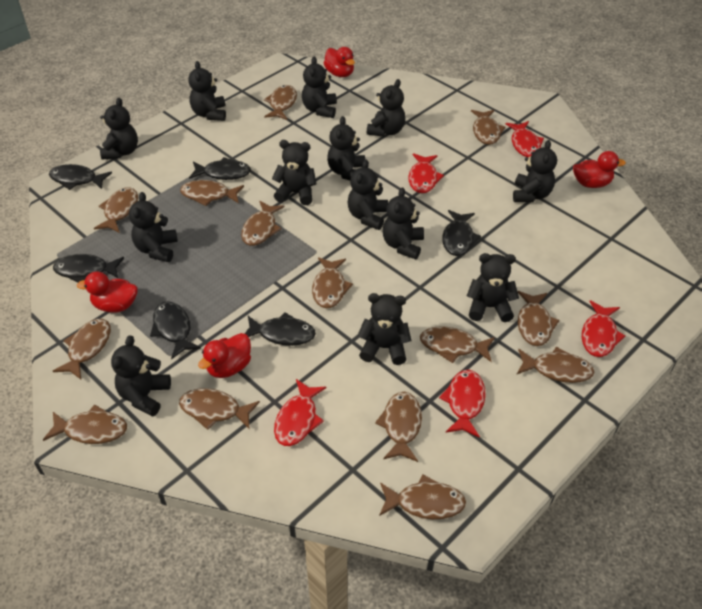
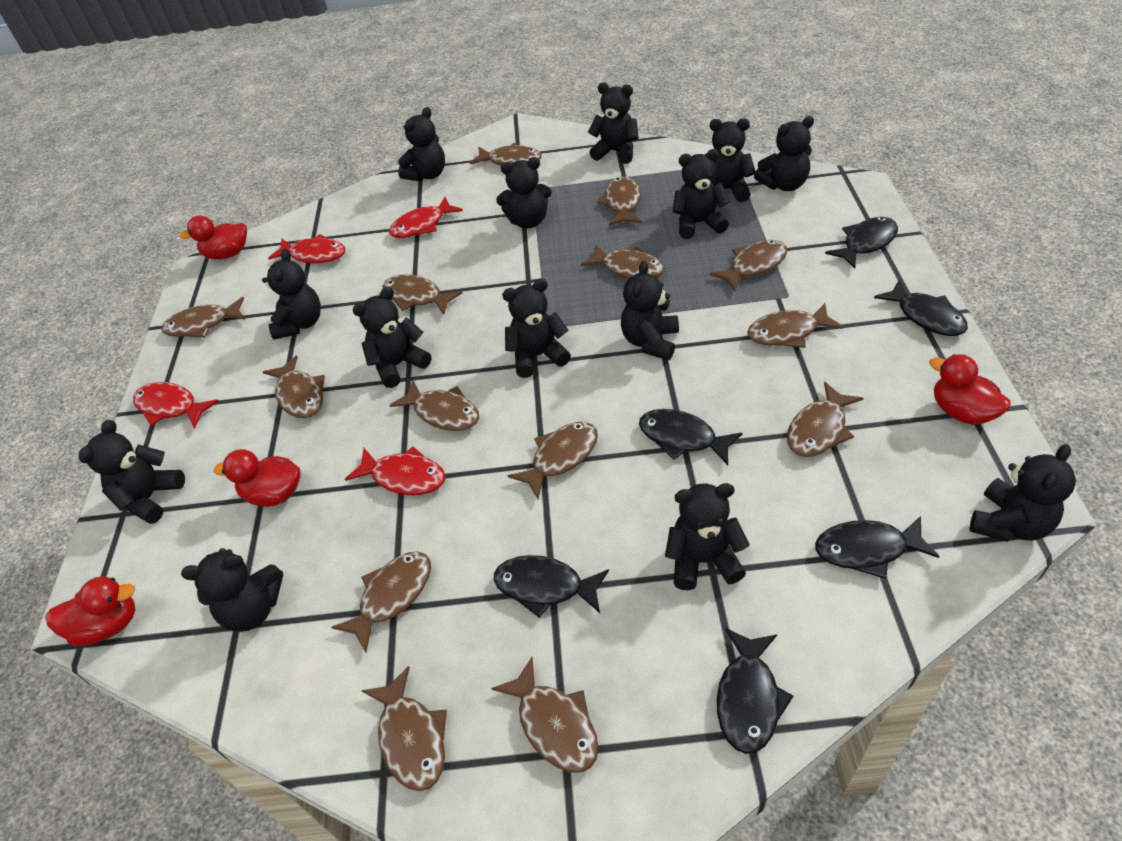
black teddy bear: 13 -> 14
red fish: 5 -> 4

